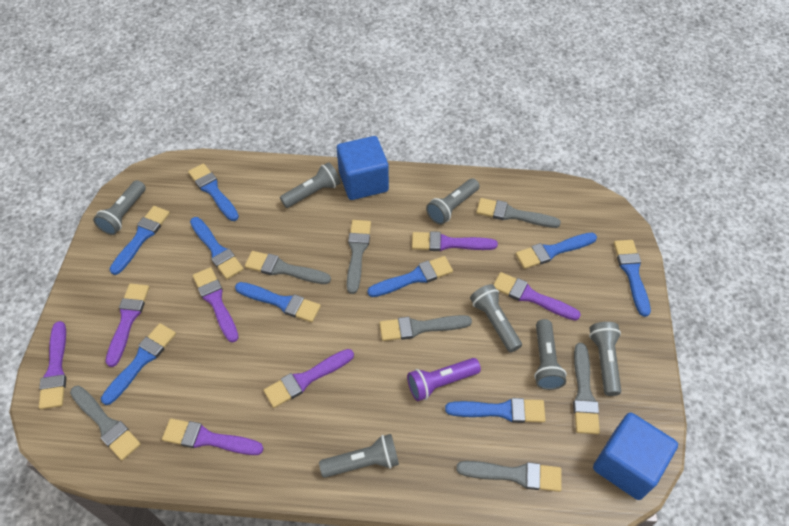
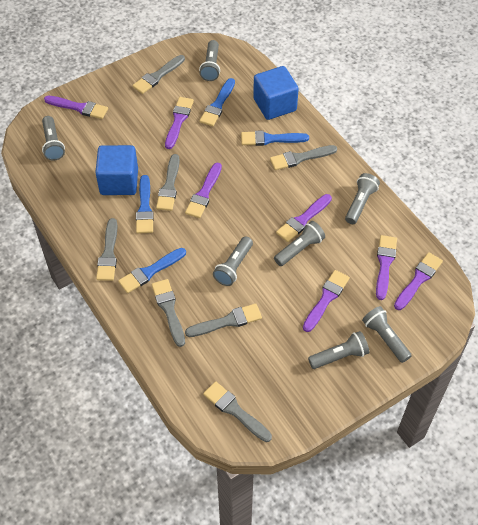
blue brush: 9 -> 4
purple flashlight: 1 -> 0

